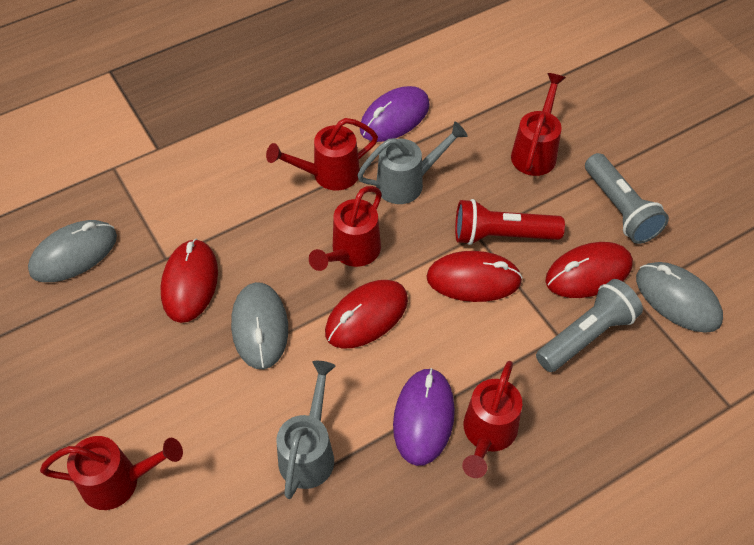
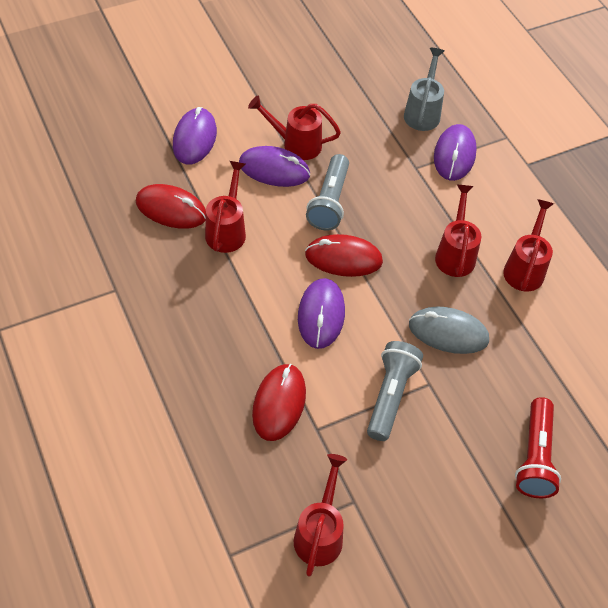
grey mouse: 3 -> 1
grey watering can: 2 -> 1
purple mouse: 2 -> 4
red mouse: 4 -> 3

